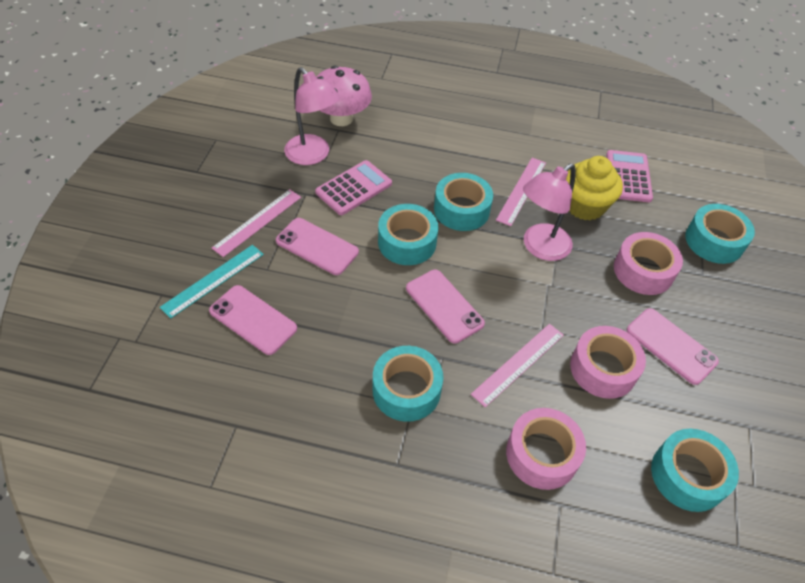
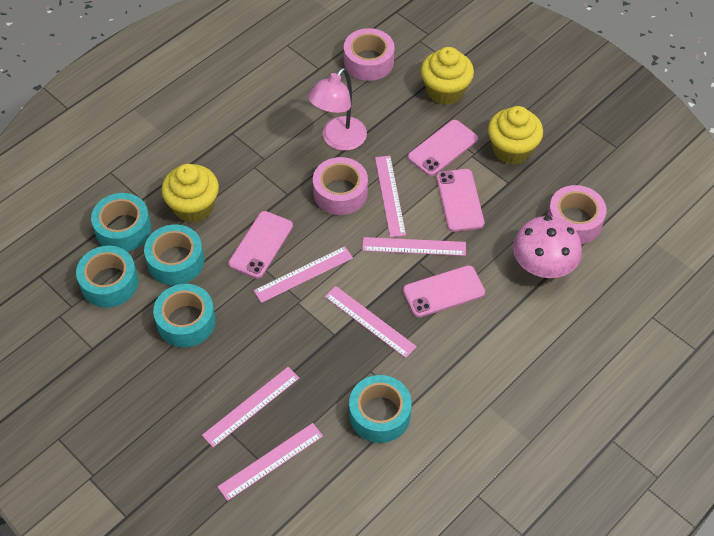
pink calculator: 2 -> 0
pink lamp: 2 -> 1
pink ruler: 3 -> 6
turquoise ruler: 1 -> 0
yellow cupcake: 1 -> 3

